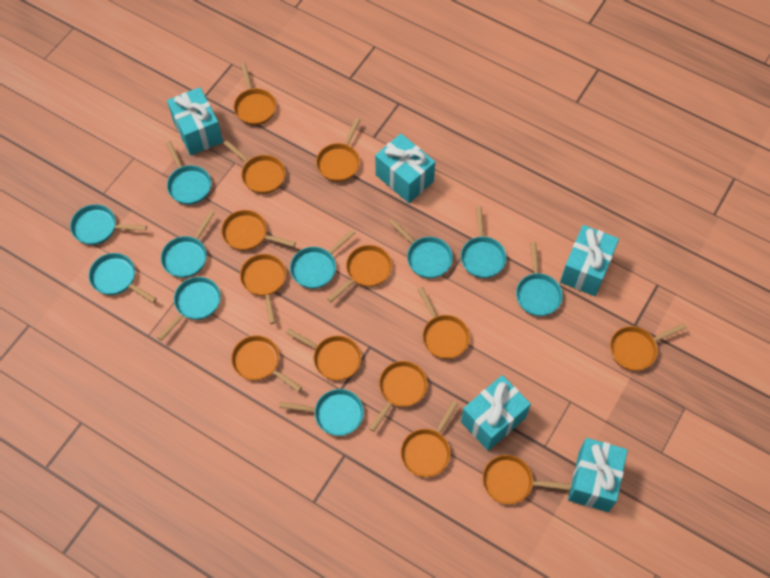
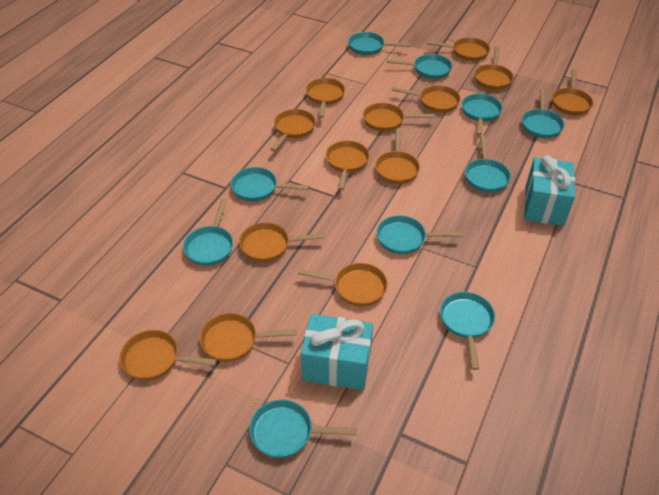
turquoise gift: 5 -> 2

